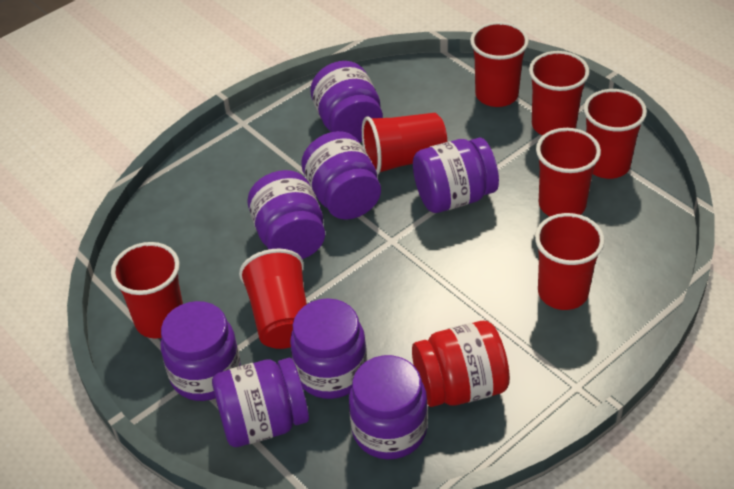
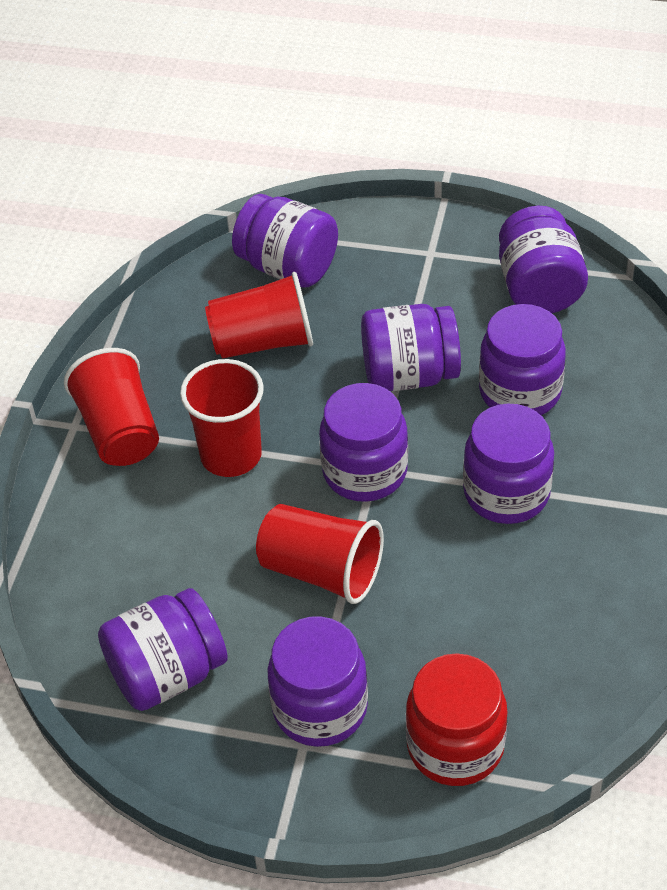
red cup: 8 -> 4

